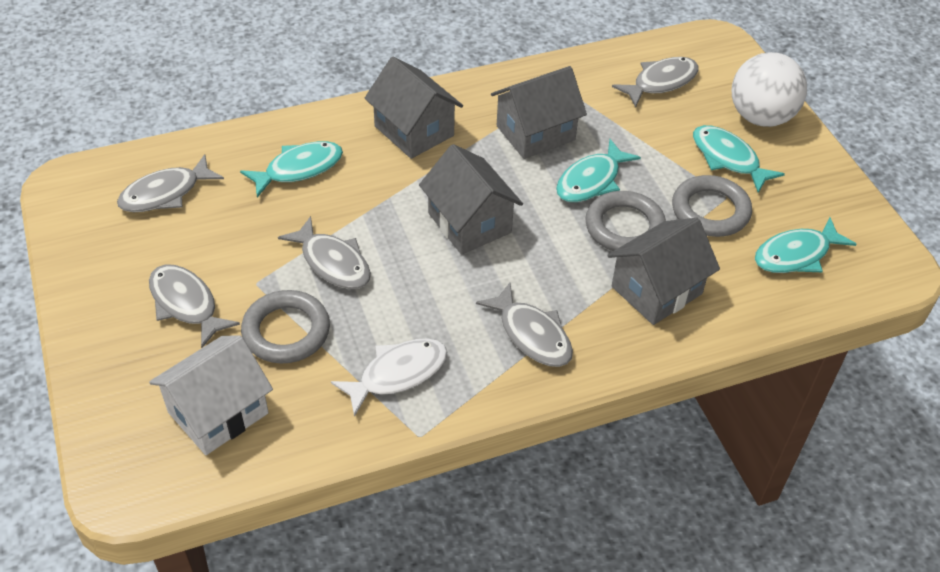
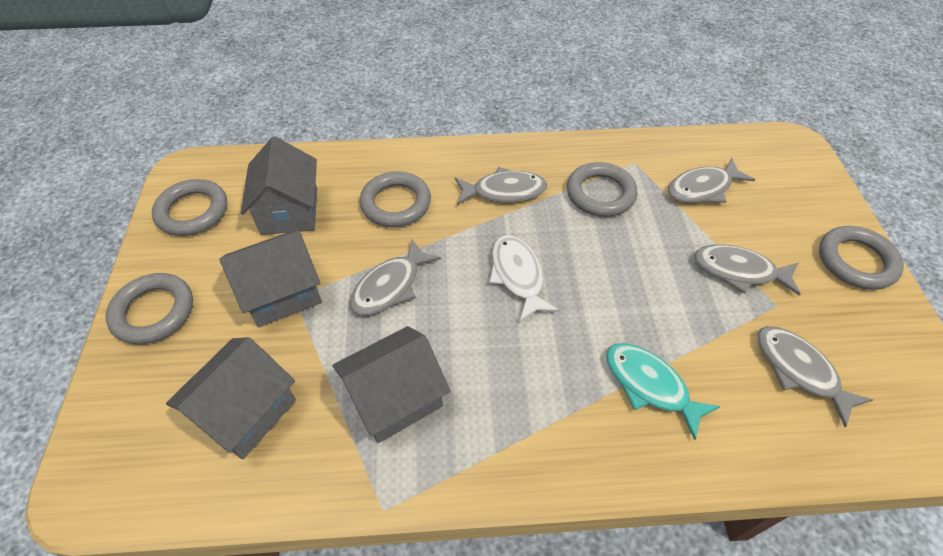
grey ring: 3 -> 5
turquoise fish: 4 -> 1
white ball: 1 -> 0
white house: 1 -> 0

